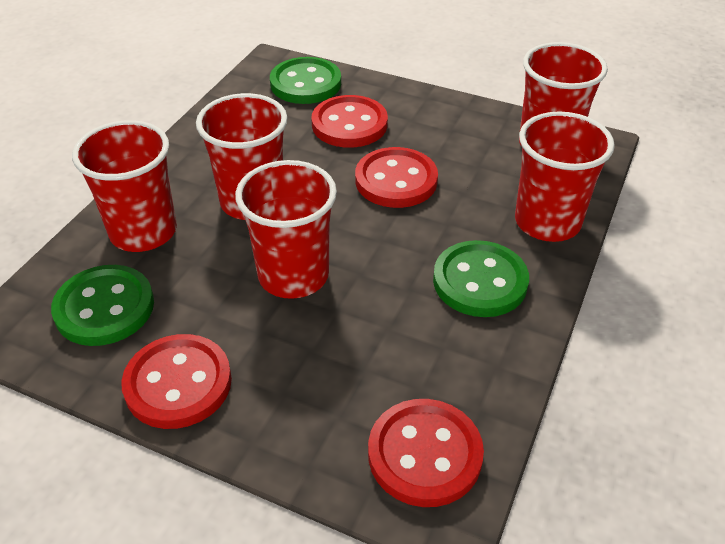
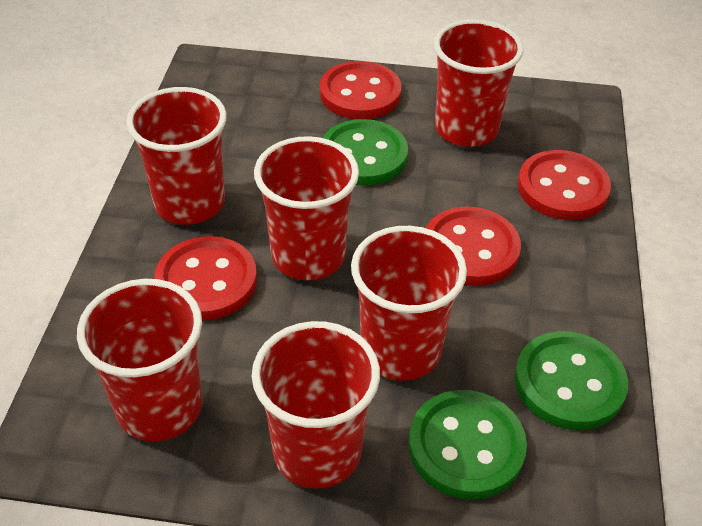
red cup: 5 -> 6

